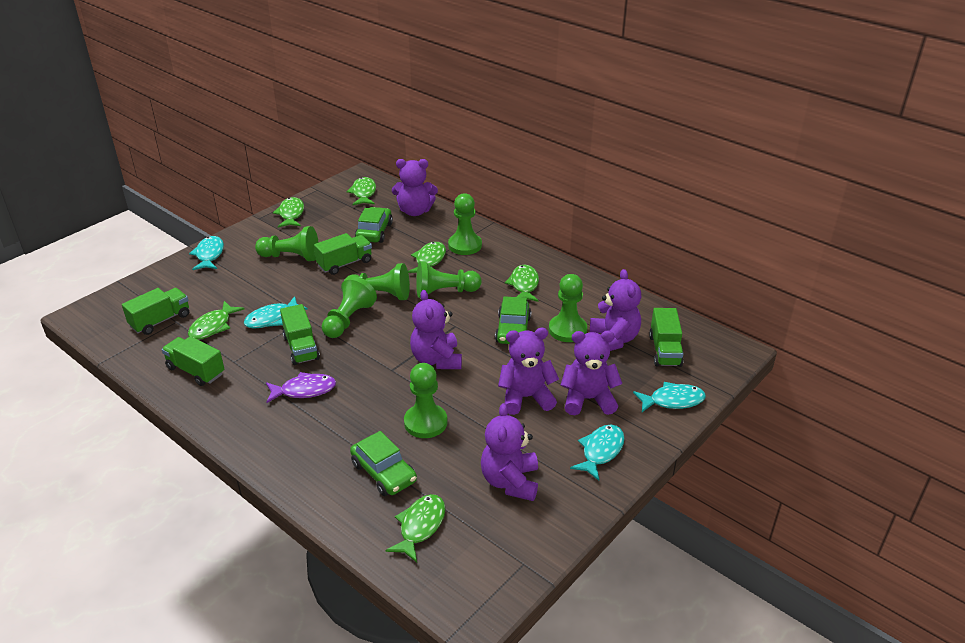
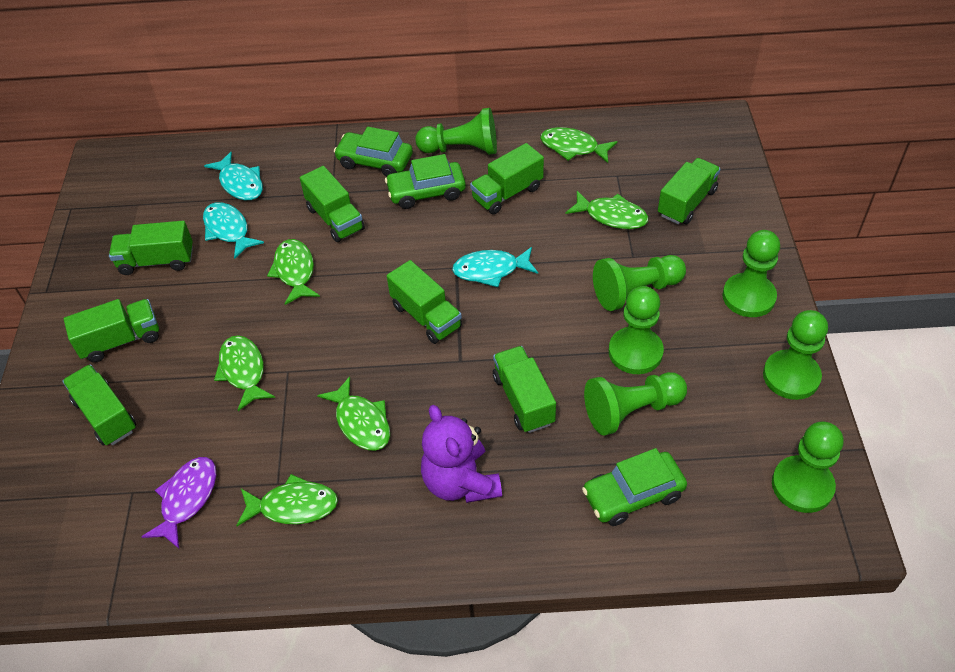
green truck: 5 -> 8
purple teddy bear: 6 -> 1
turquoise fish: 4 -> 3

